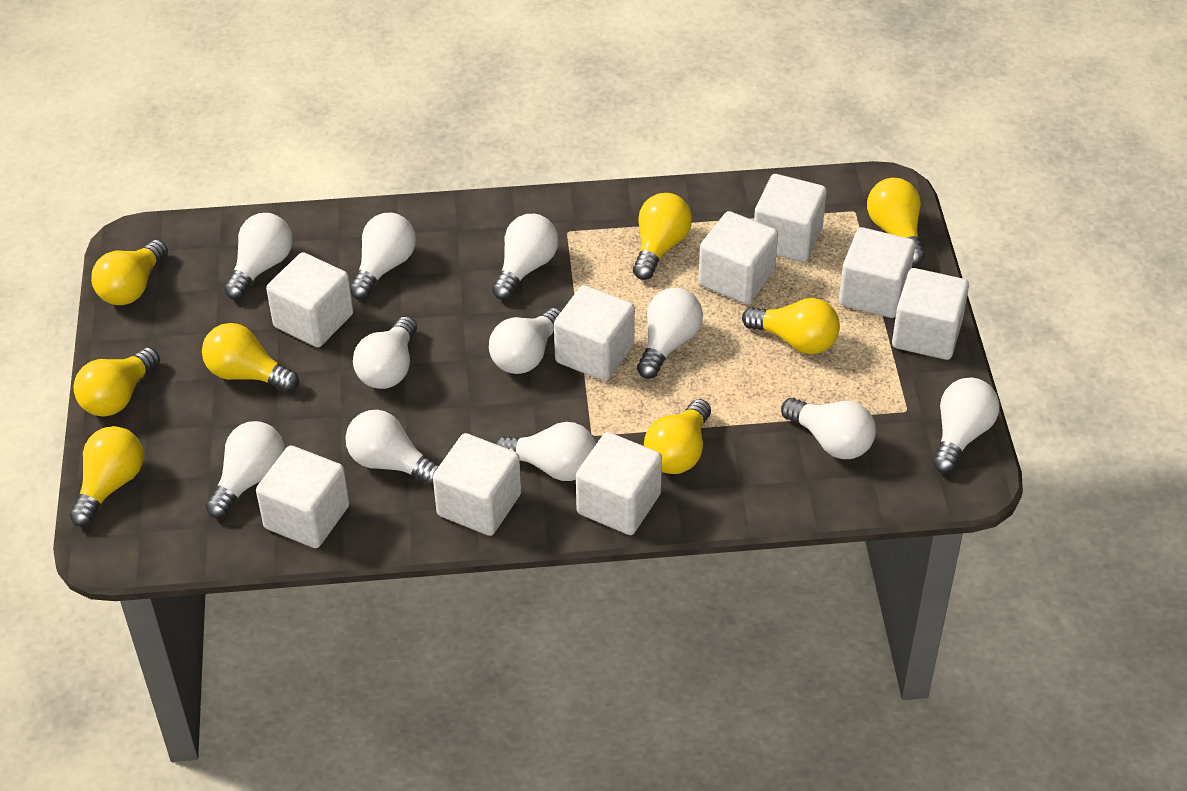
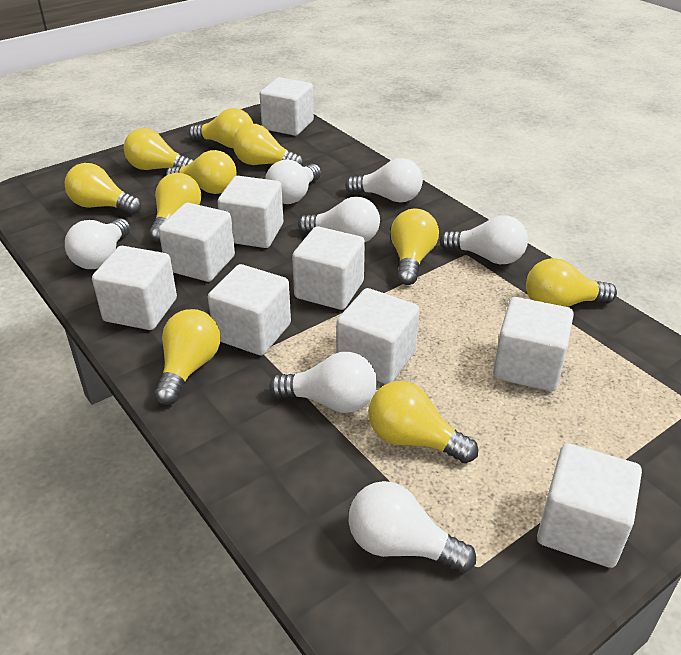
white light bulb: 11 -> 7
yellow light bulb: 8 -> 10

